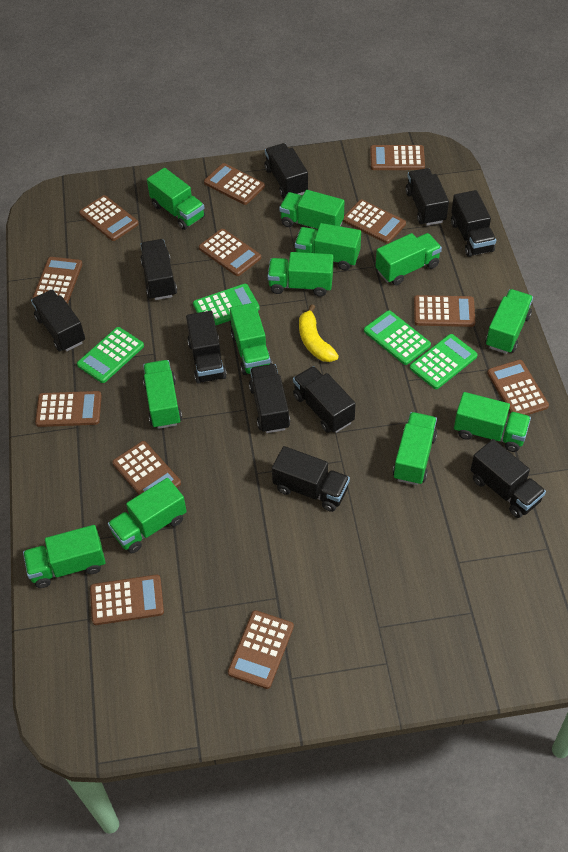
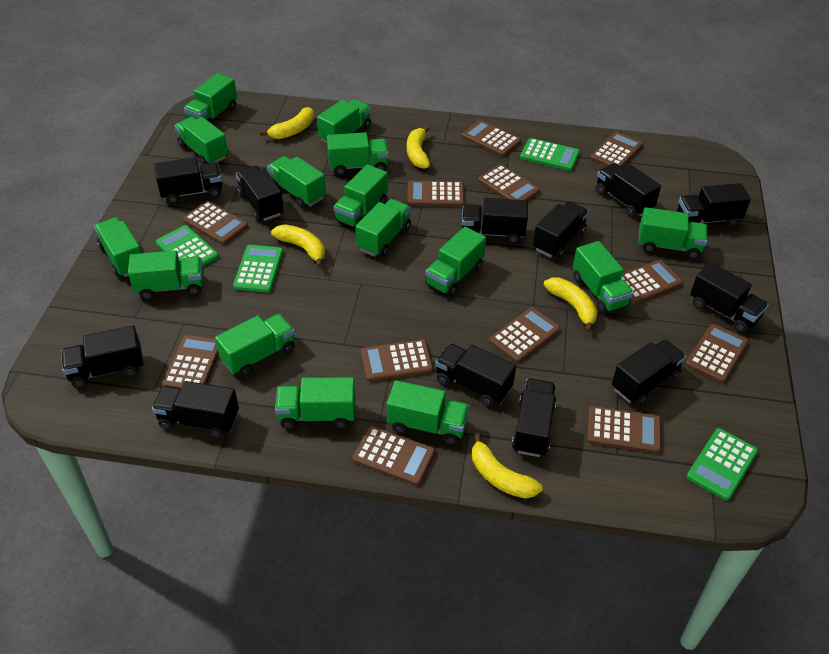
black truck: 10 -> 12
green truck: 12 -> 15
yellow banana: 1 -> 5

